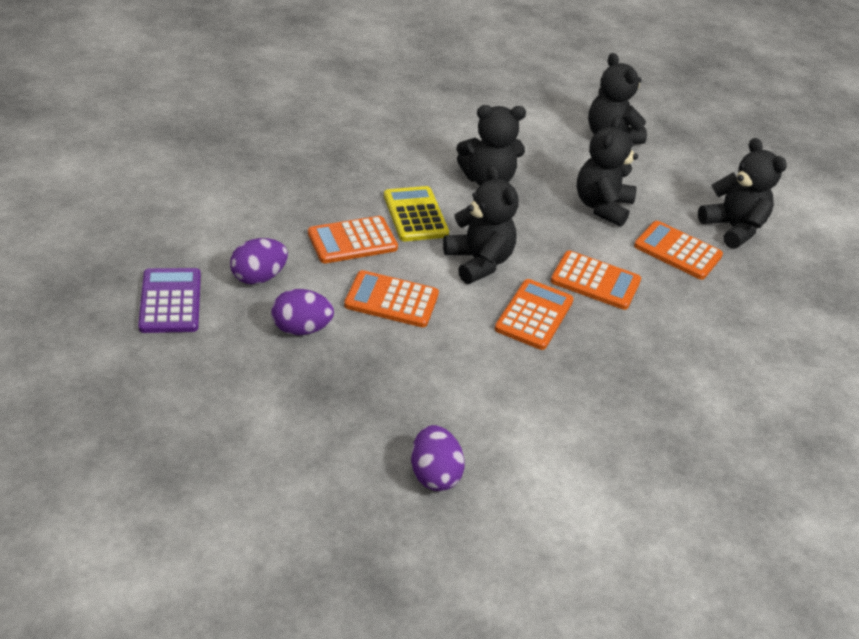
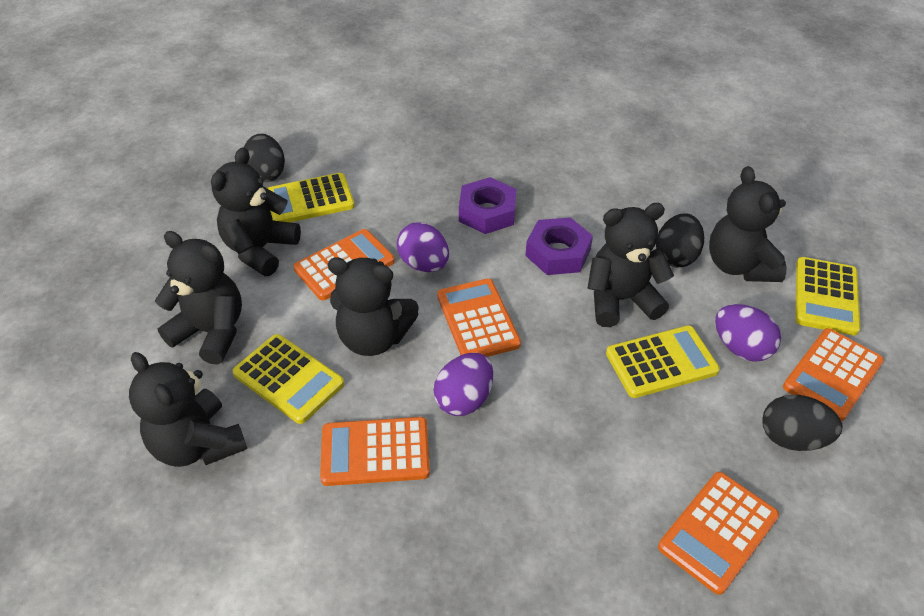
black egg: 0 -> 3
black teddy bear: 5 -> 6
purple calculator: 1 -> 0
purple nut: 0 -> 2
yellow calculator: 1 -> 4

